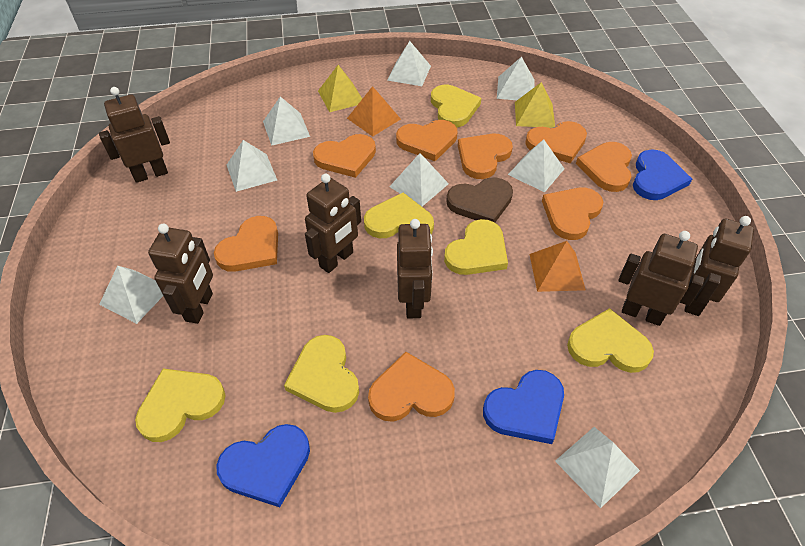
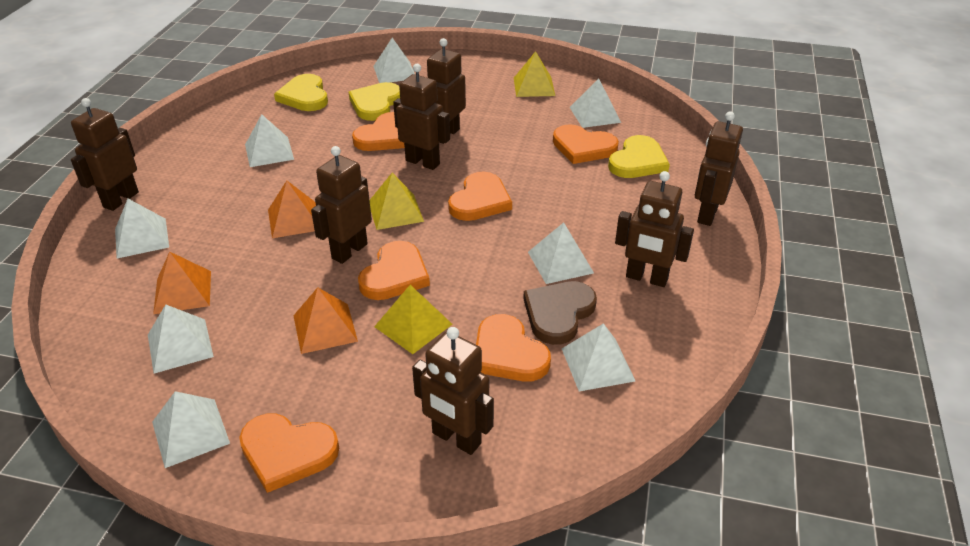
blue heart: 3 -> 0
brown robot: 6 -> 7
orange heart: 8 -> 6
orange pyramid: 2 -> 3
yellow heart: 6 -> 3
yellow pyramid: 2 -> 3

